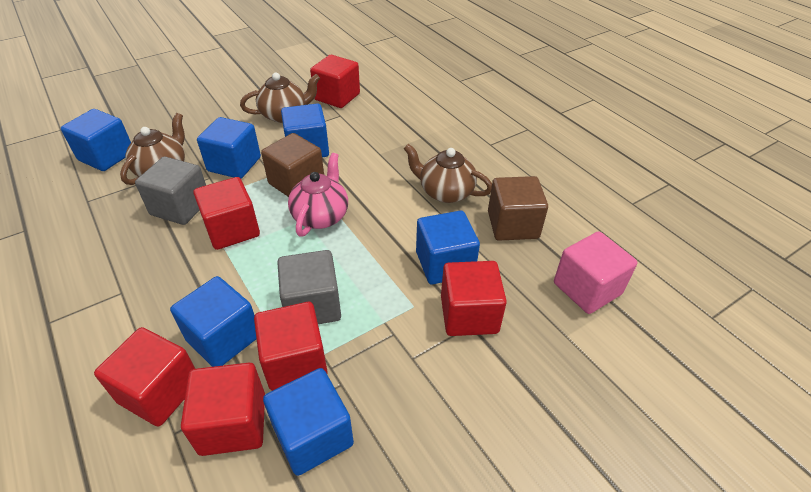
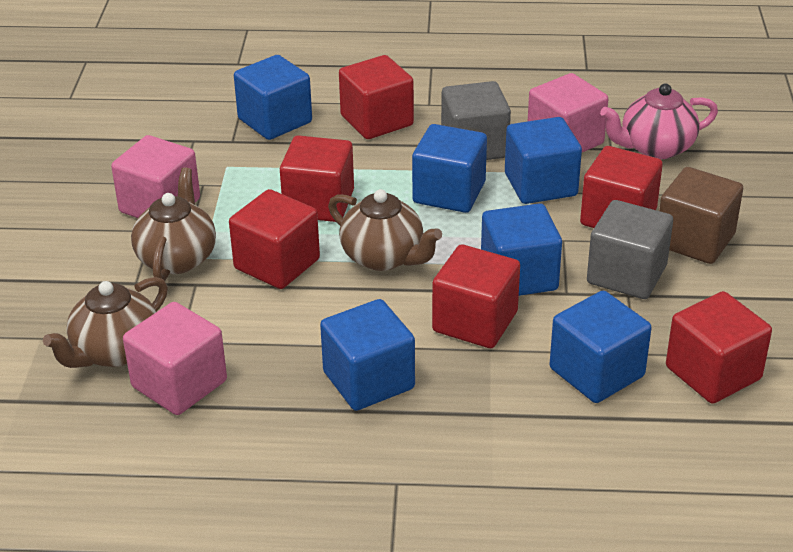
brown cube: 2 -> 1
pink cube: 1 -> 3

